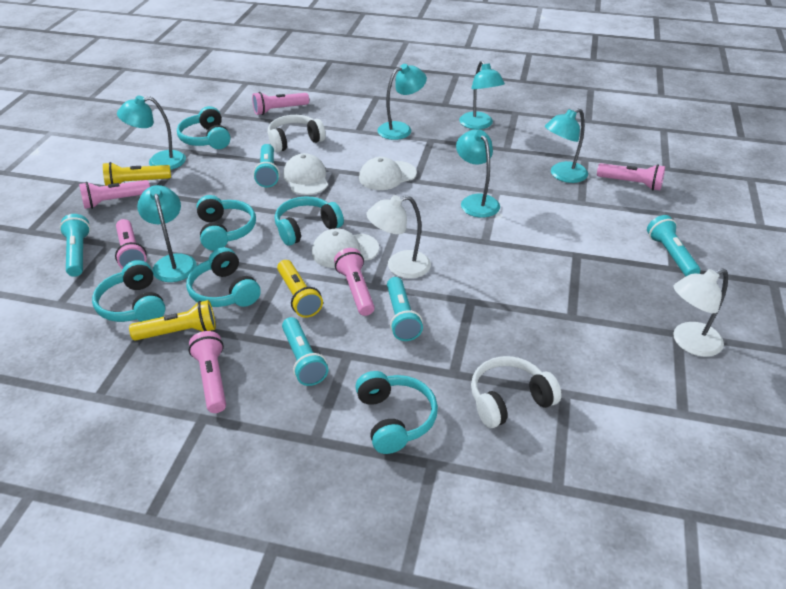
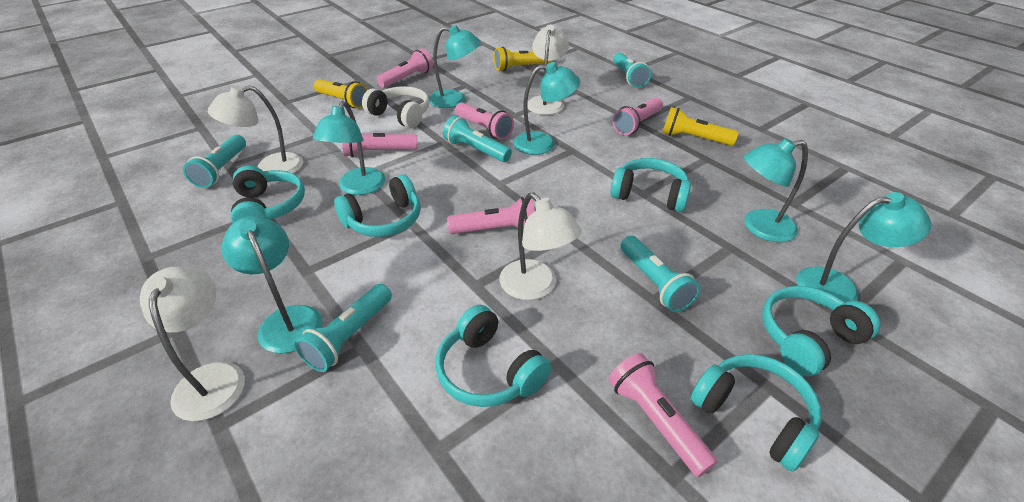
white cap: 3 -> 0
white headphones: 2 -> 1
white lamp: 2 -> 4

